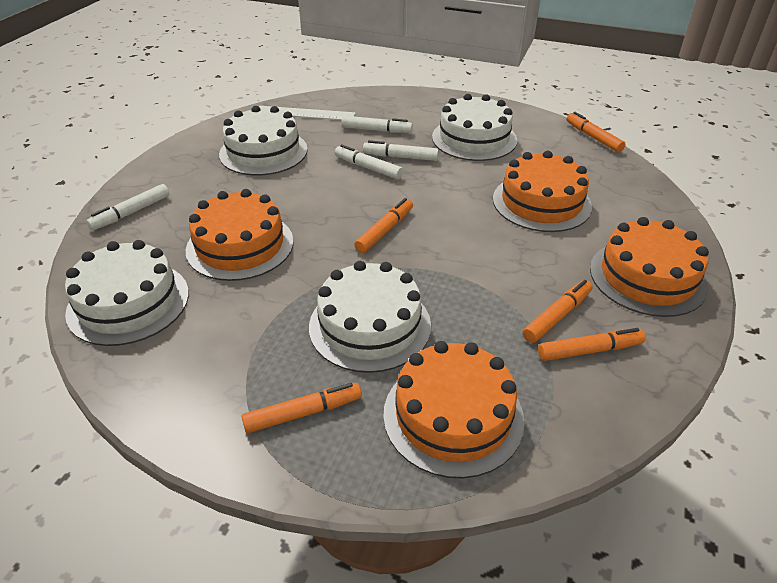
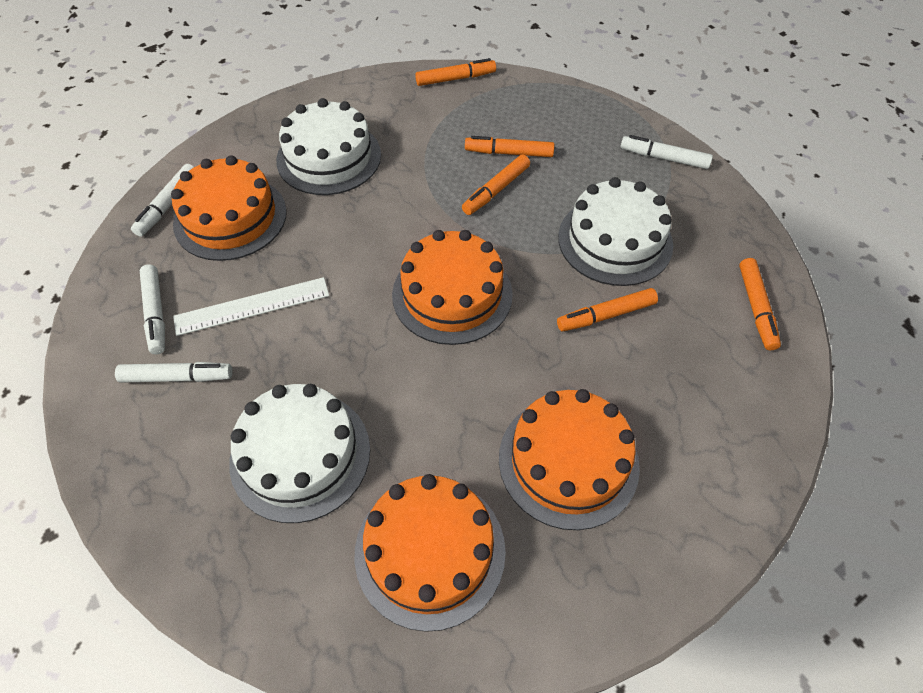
white cake: 4 -> 3

